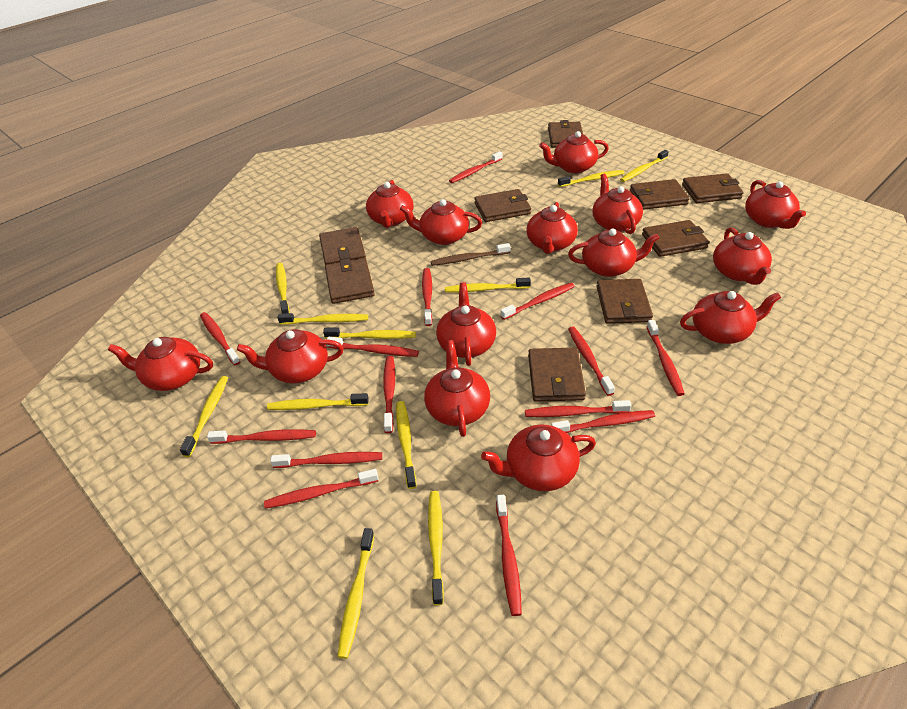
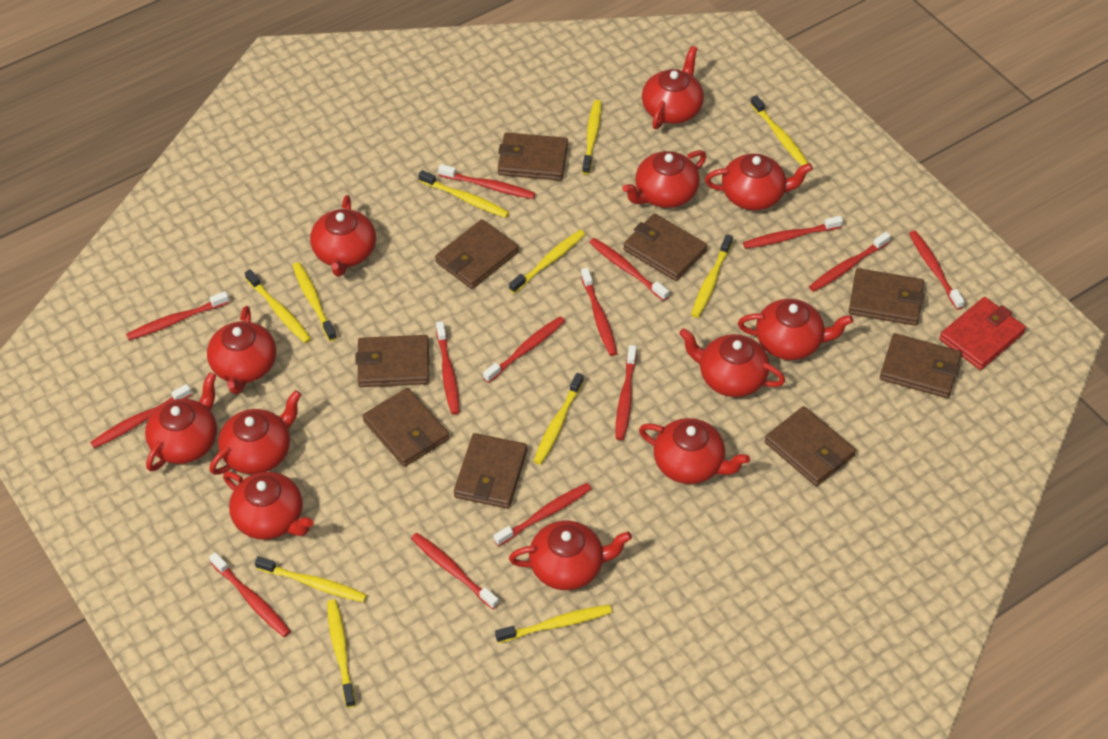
brown toothbrush: 1 -> 0
red teapot: 14 -> 12
red wallet: 0 -> 1

